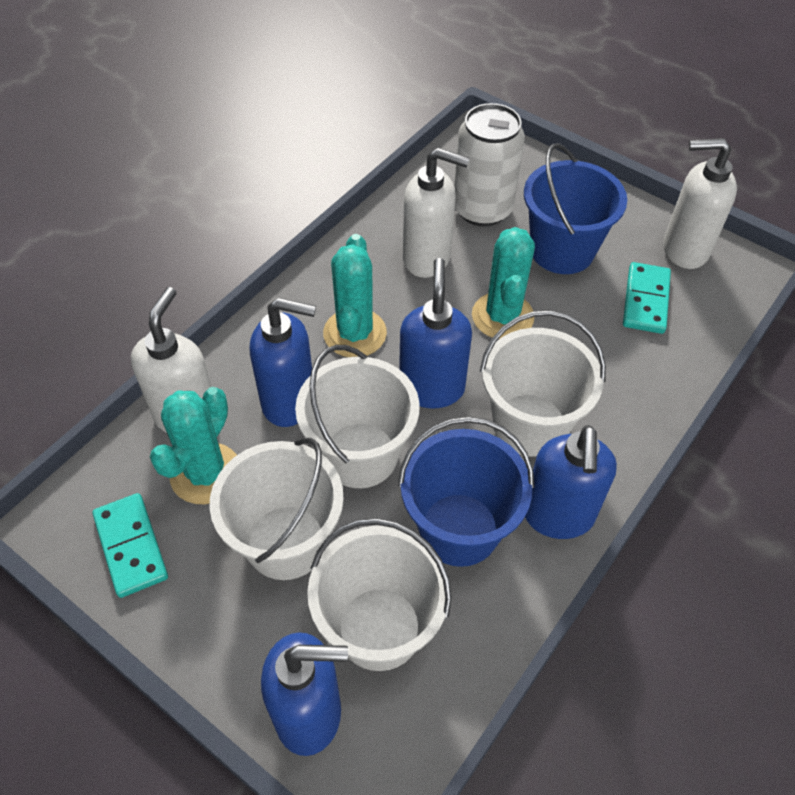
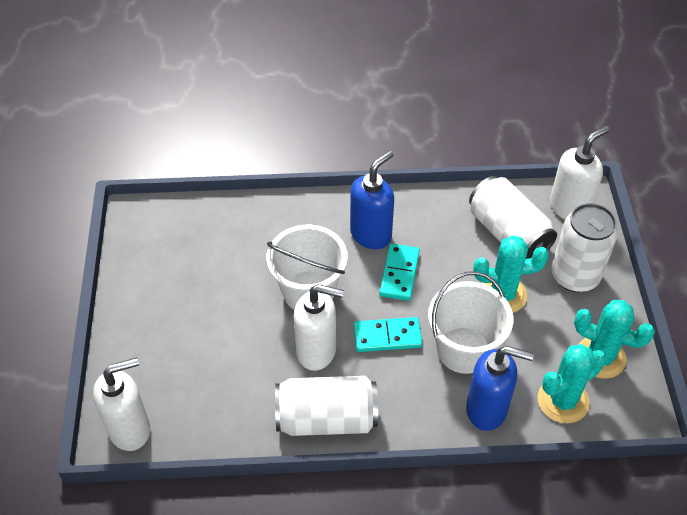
blue bucket: 2 -> 0
blue soap dispenser: 4 -> 2
white bucket: 4 -> 2
white can: 1 -> 3

